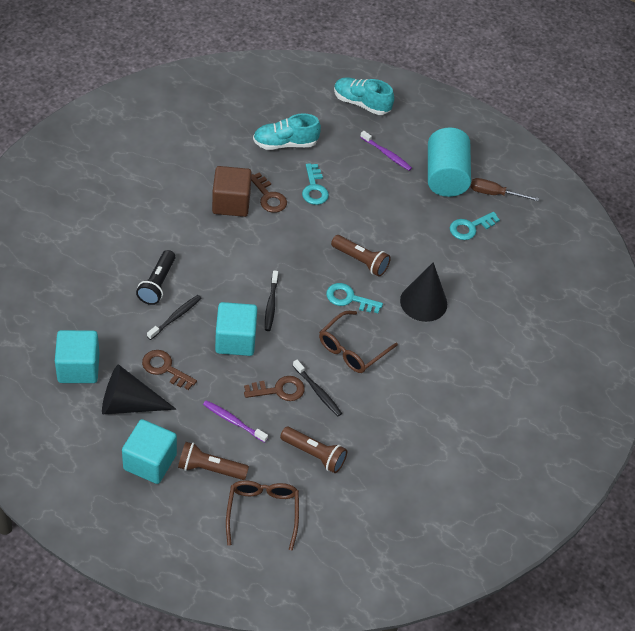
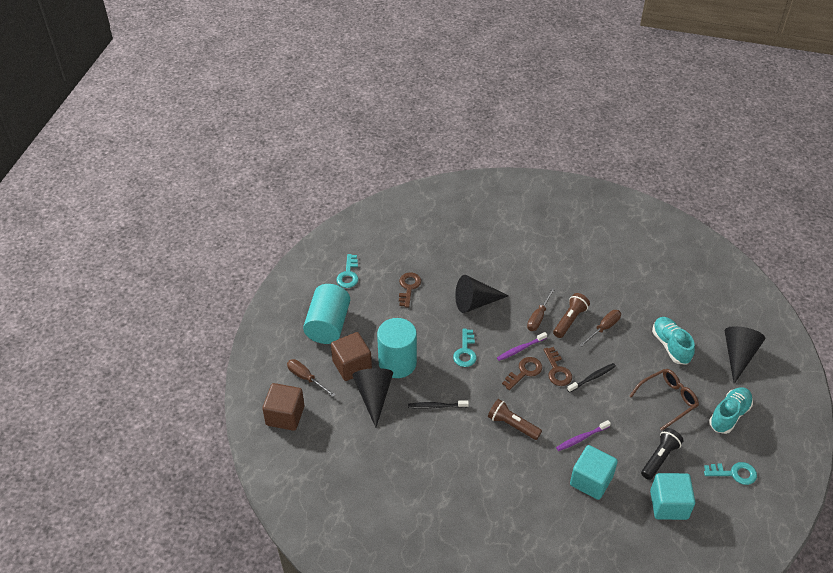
black cone: 2 -> 3
black toothbrush: 3 -> 2
brown cube: 1 -> 2
brown flashlight: 3 -> 2
brown glasses: 2 -> 1
brown screwdriver: 1 -> 3
turquoise cube: 3 -> 2
turquoise cylinder: 1 -> 2

